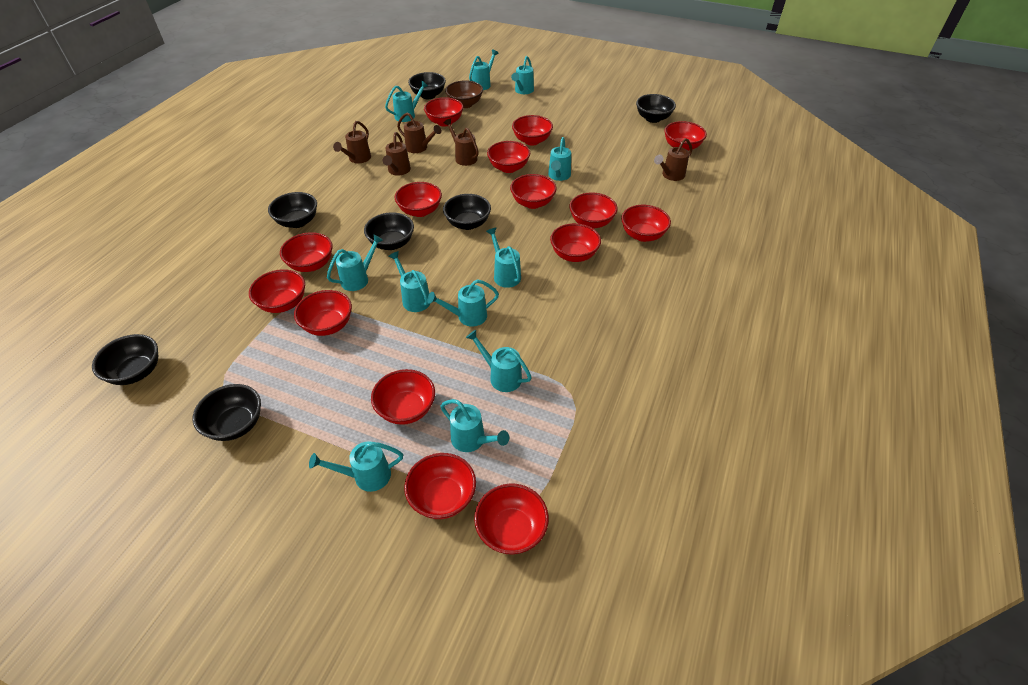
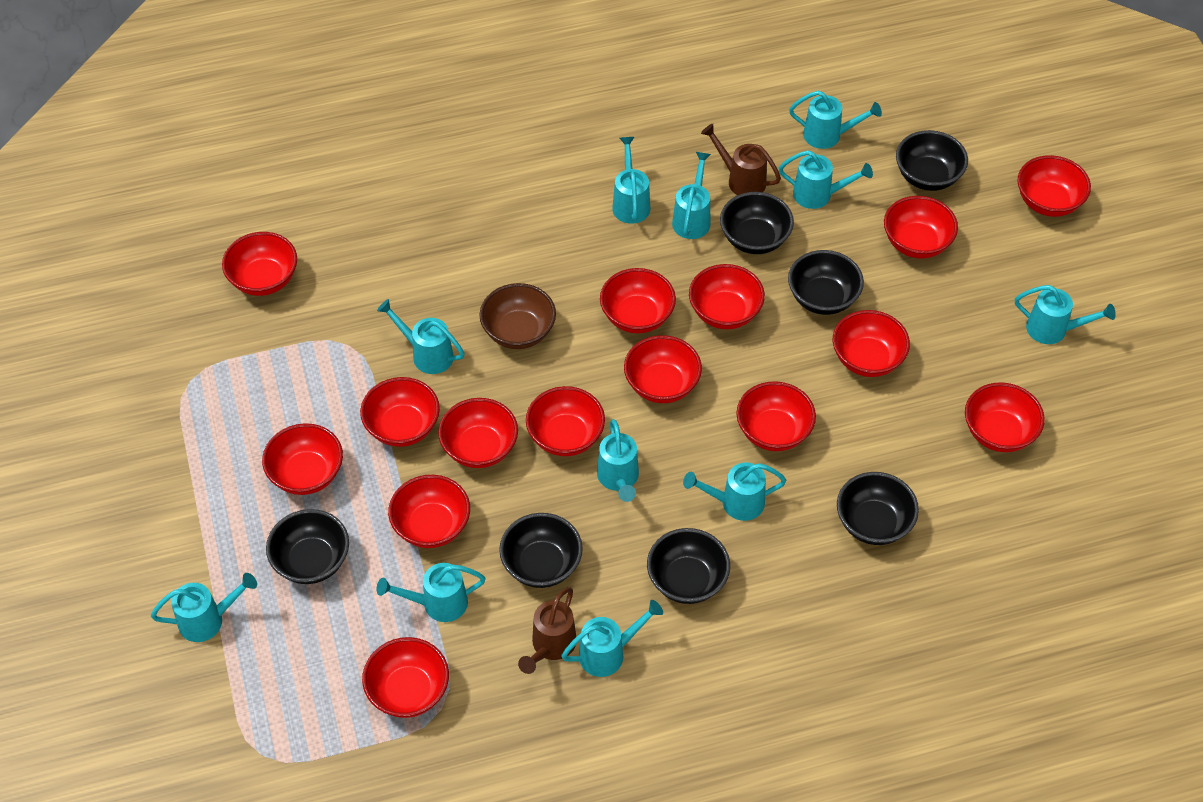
brown watering can: 5 -> 2

